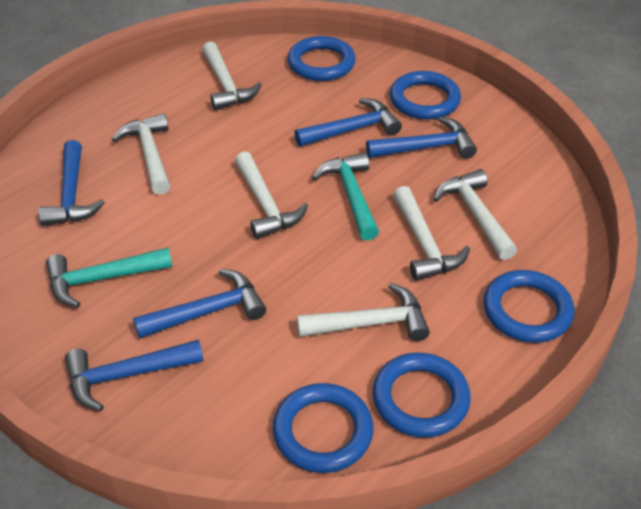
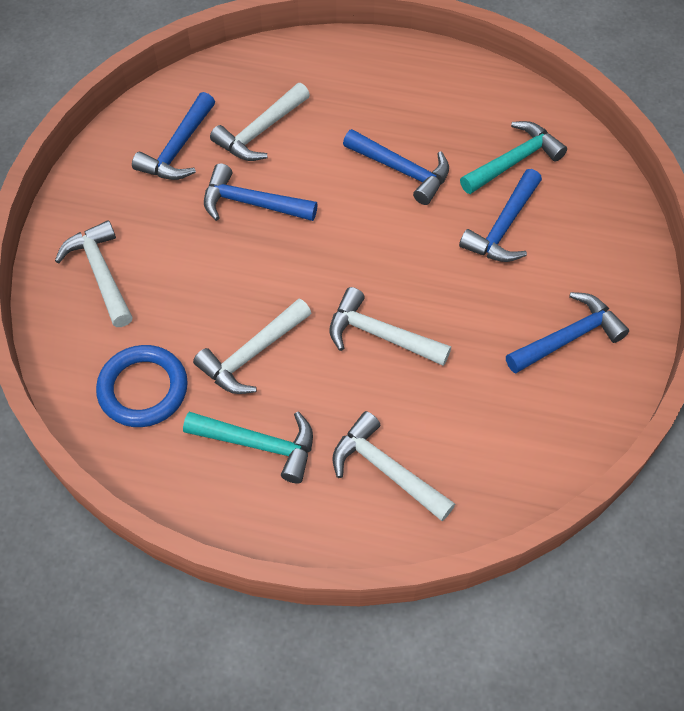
blue ring: 5 -> 1
white hammer: 6 -> 5

